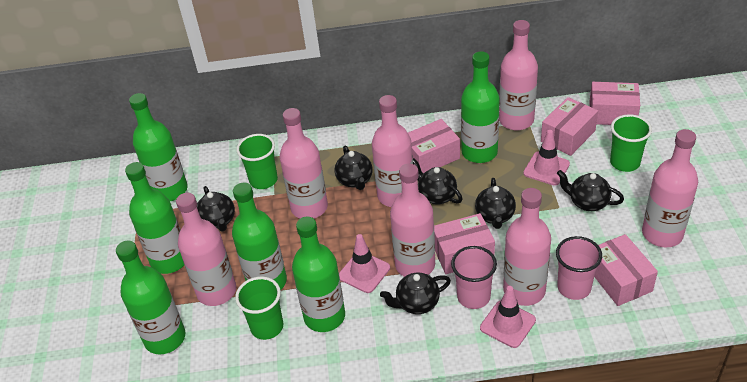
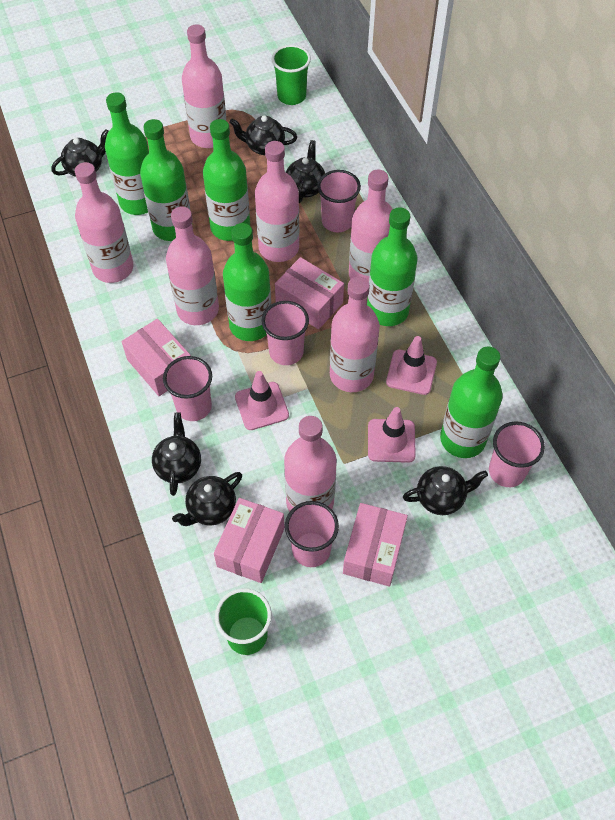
green cup: 3 -> 2
pink box: 5 -> 4
pink cup: 2 -> 5

